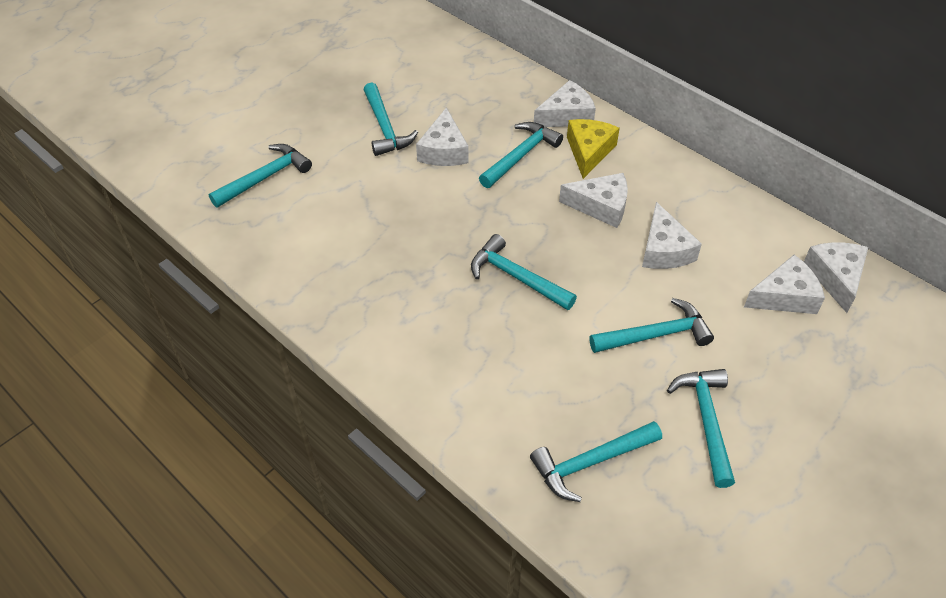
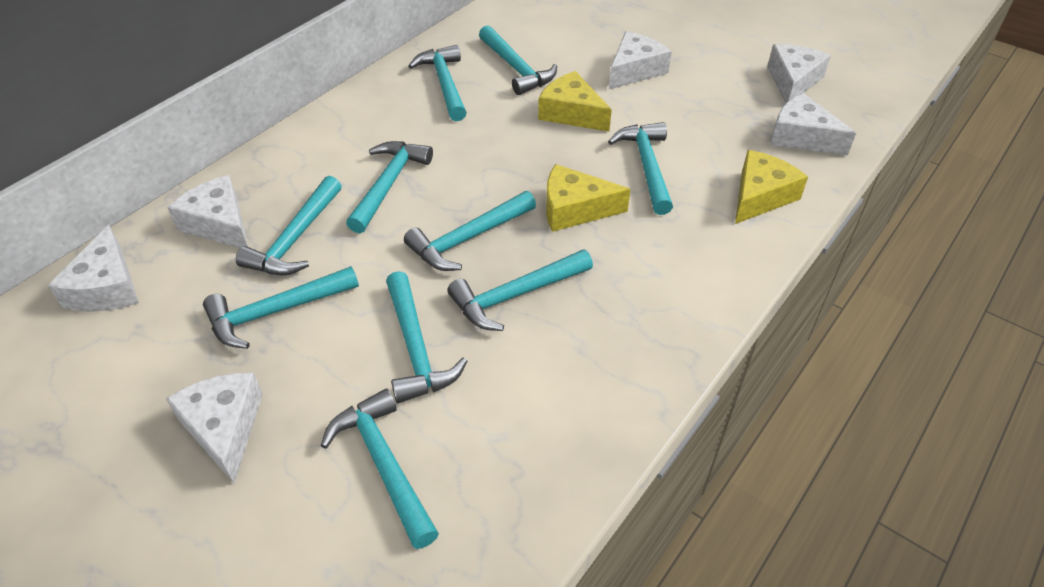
turquoise hammer: 7 -> 10
yellow cheese: 1 -> 3

